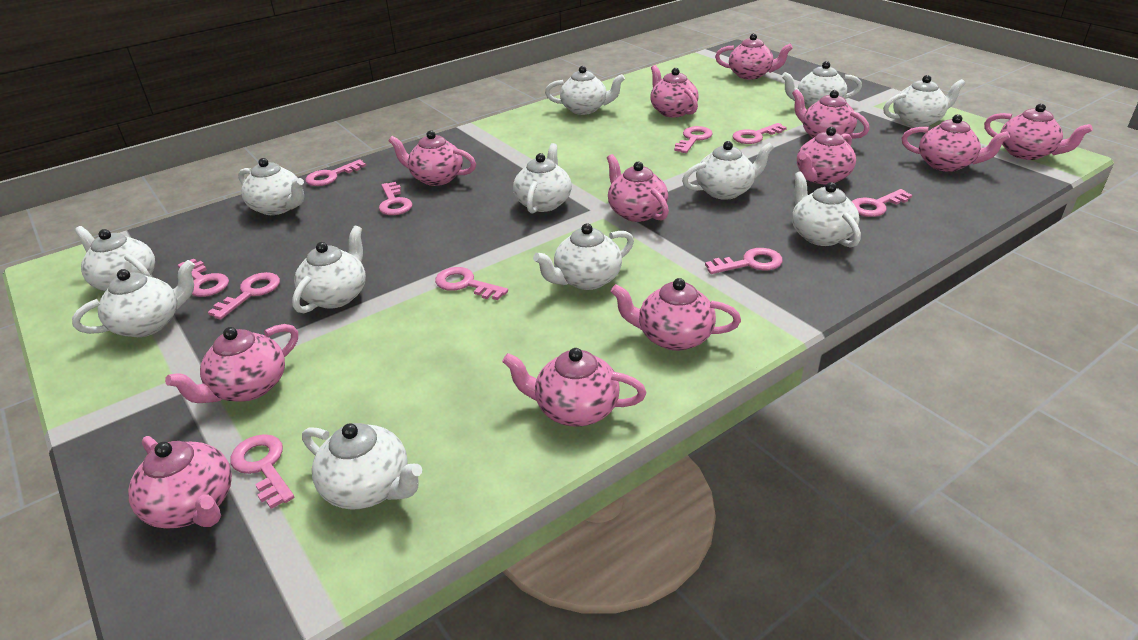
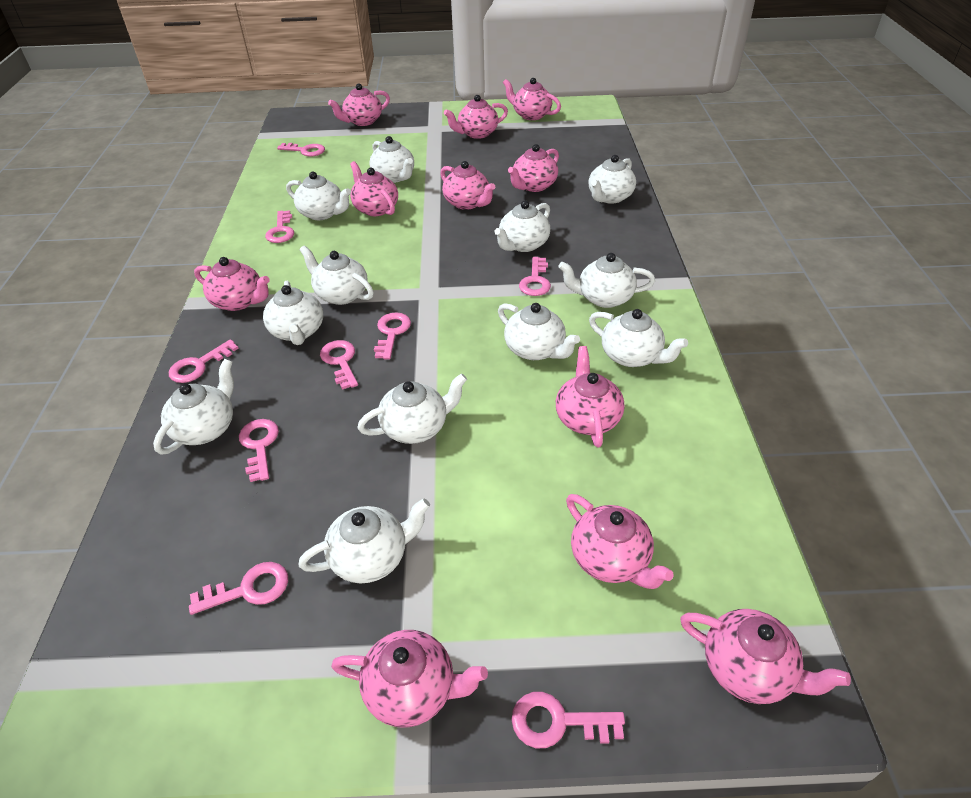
pink key: 10 -> 9
pink teapot: 12 -> 11

